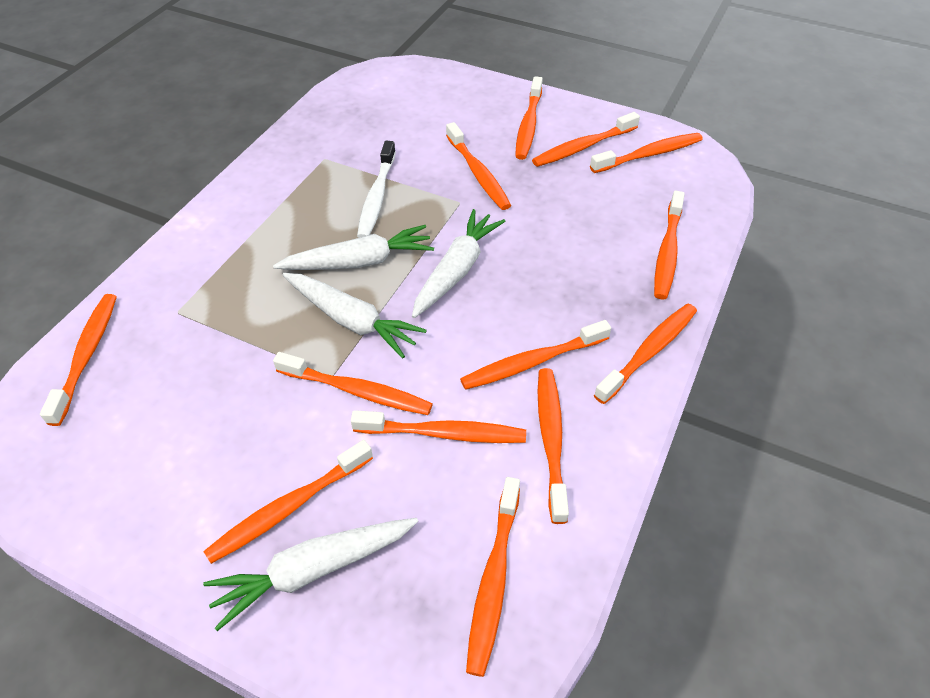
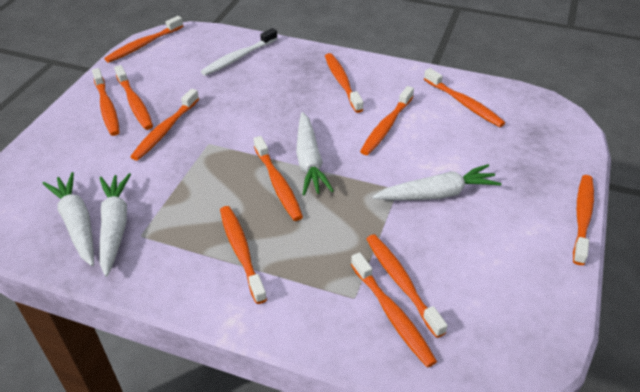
orange toothbrush: 13 -> 12

